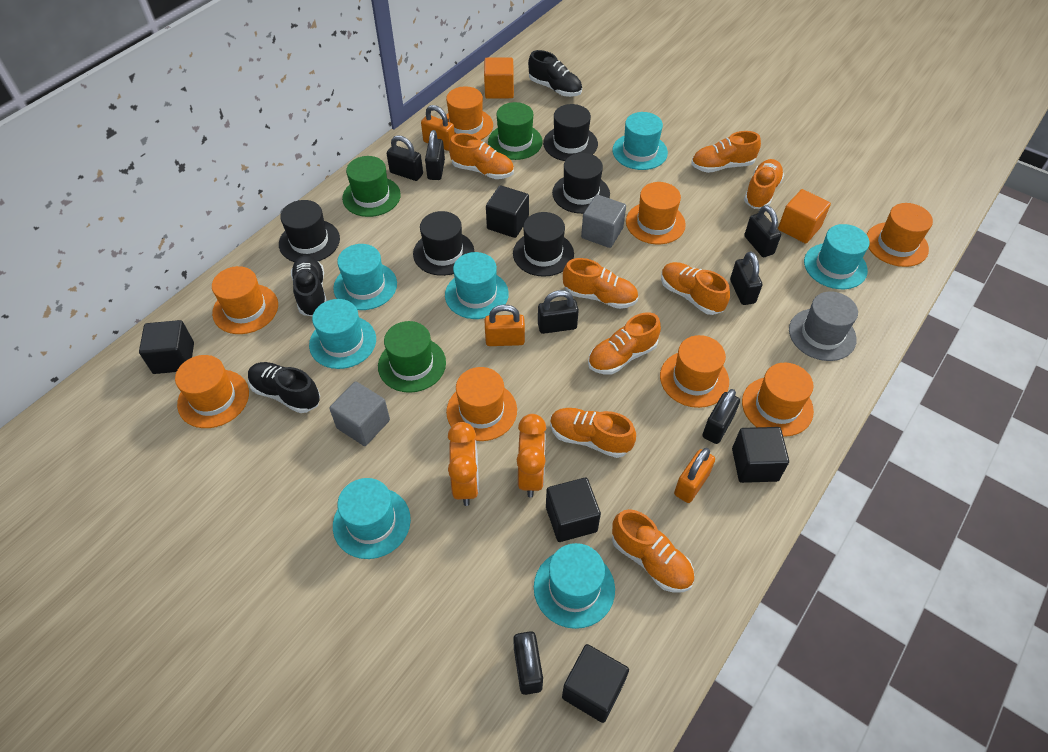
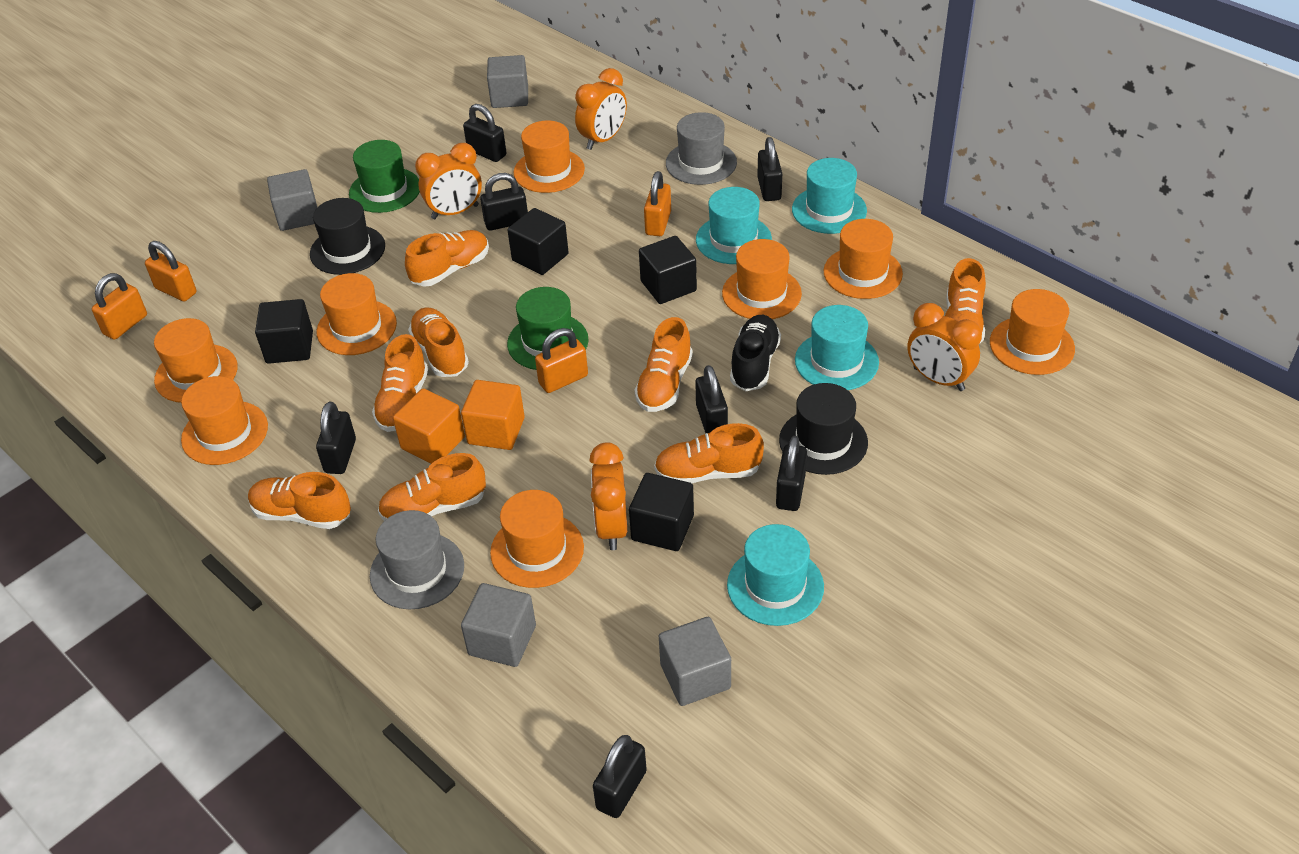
black cube: 5 -> 4
black hat: 5 -> 2
black shoe: 3 -> 1
green hat: 3 -> 2
grey cube: 2 -> 4
grey hat: 1 -> 2
orange clock: 2 -> 4
orange padlock: 3 -> 4
turquoise hat: 7 -> 4

